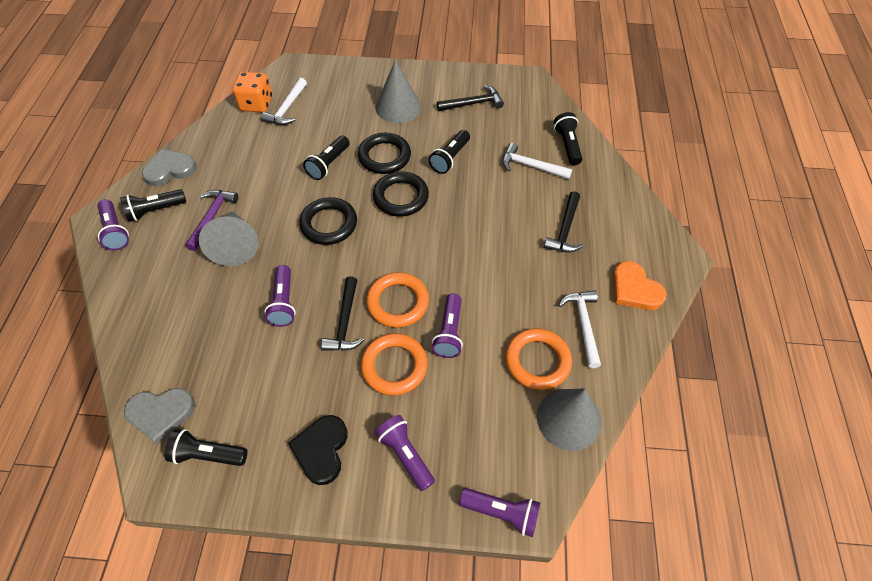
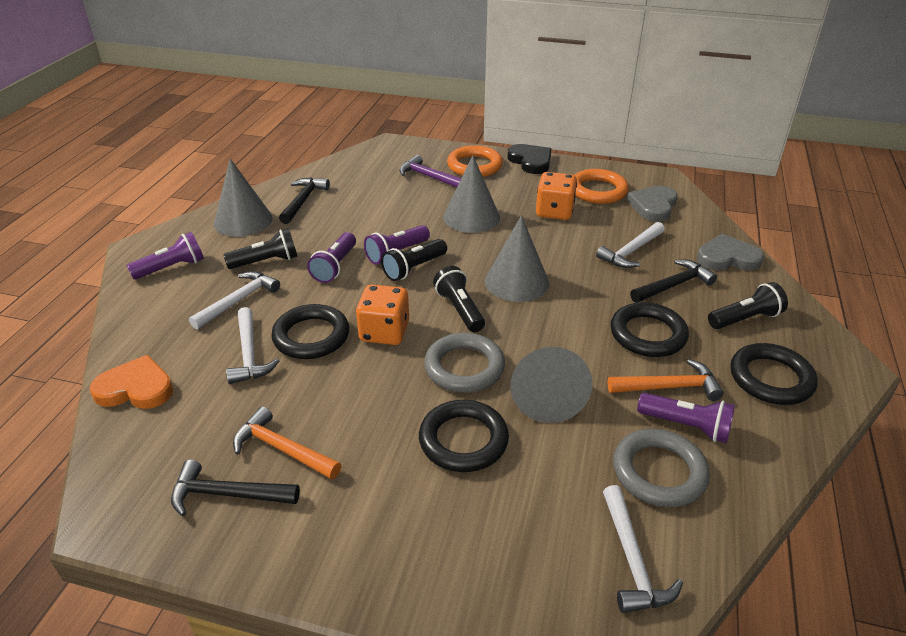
black flashlight: 5 -> 4
black ring: 3 -> 4
grey cone: 3 -> 4
grey ring: 0 -> 2
orange dice: 1 -> 2
orange hammer: 0 -> 2
orange ring: 3 -> 2
purple flashlight: 5 -> 4
white hammer: 3 -> 4

